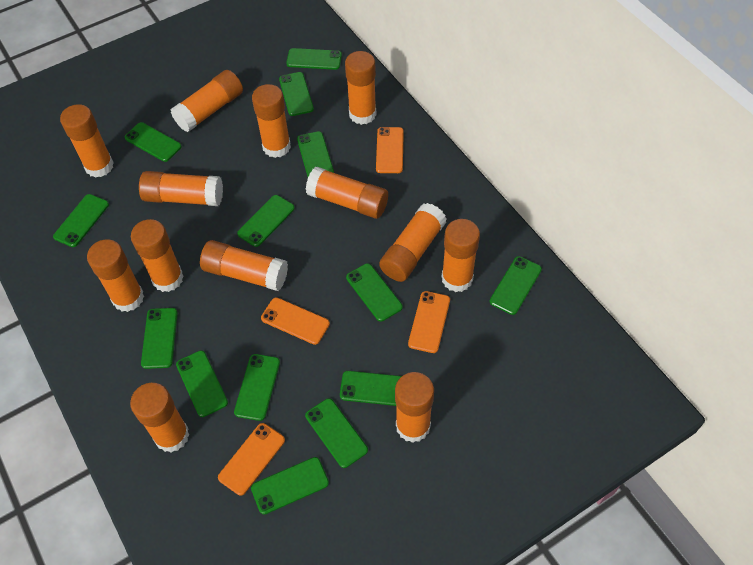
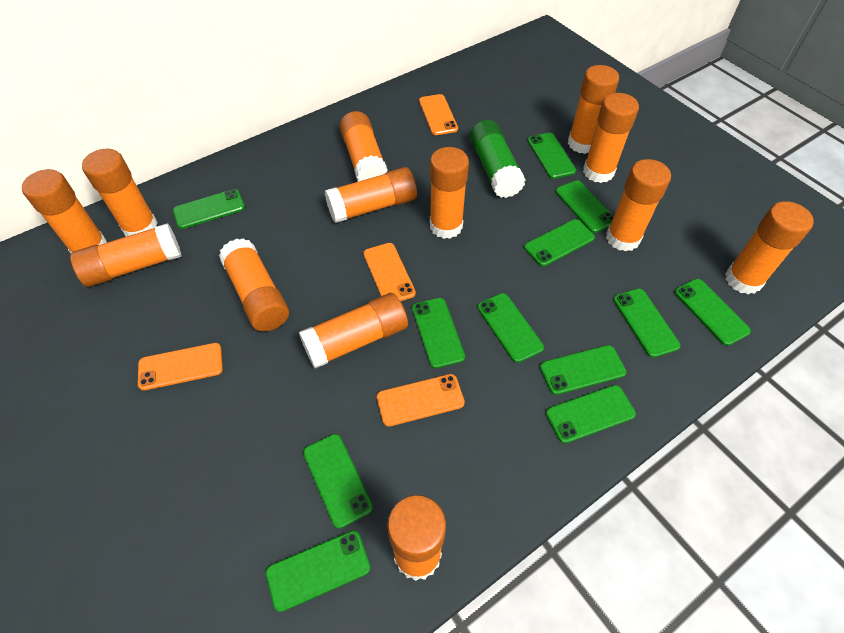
green glue stick: 0 -> 1
green phone: 14 -> 12

